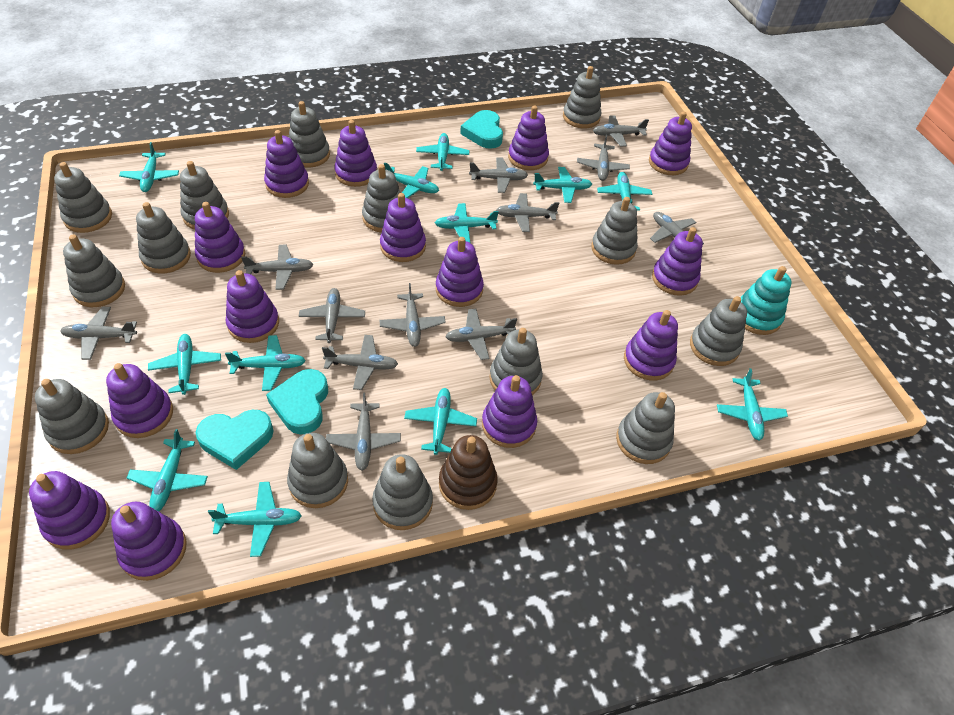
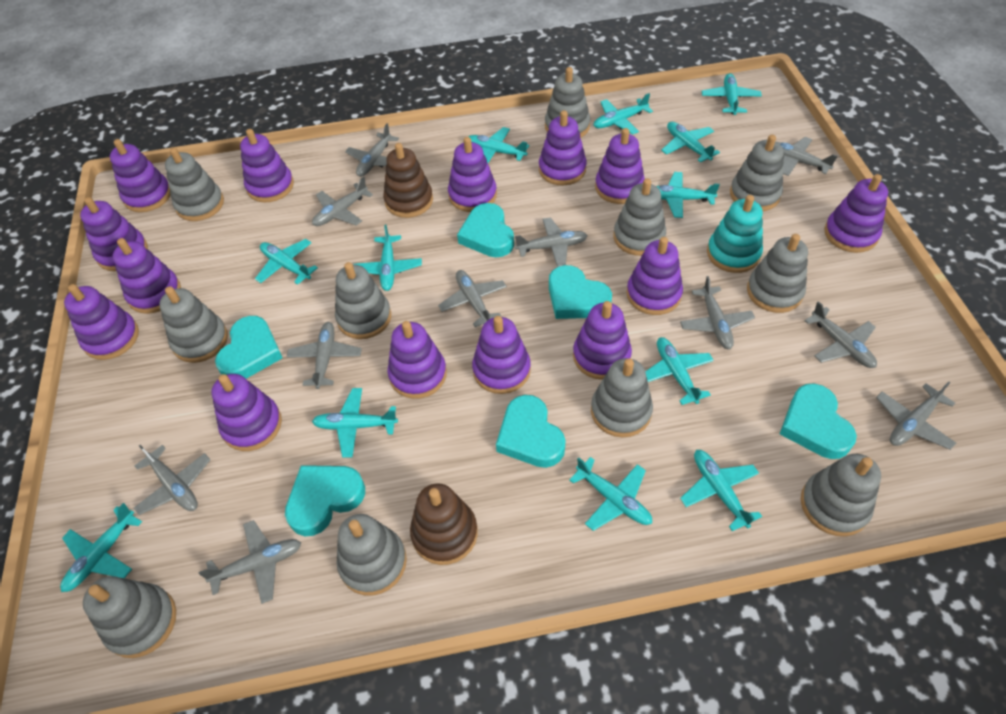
brown stacking toy: 1 -> 2
grey plane: 12 -> 11
grey stacking toy: 14 -> 11
turquoise heart: 3 -> 6

